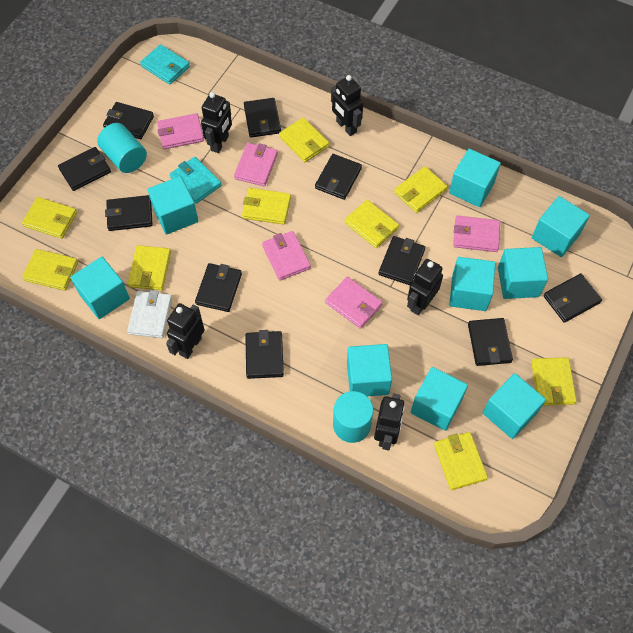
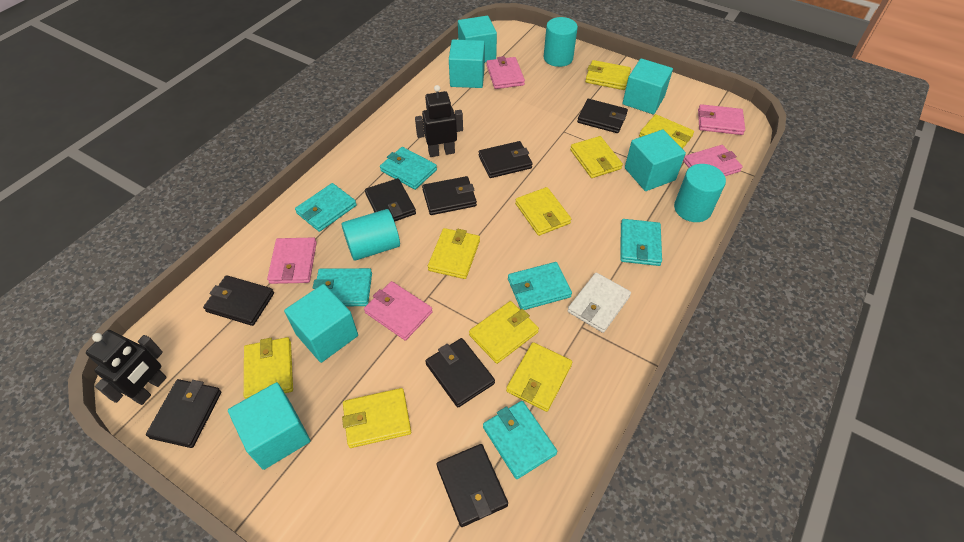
black robot: 5 -> 2
black wallet: 10 -> 8
turquoise cube: 9 -> 6
turquoise cylinder: 2 -> 3
turquoise wallet: 2 -> 6

